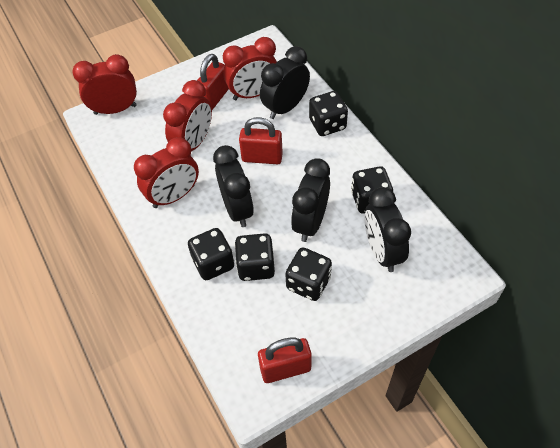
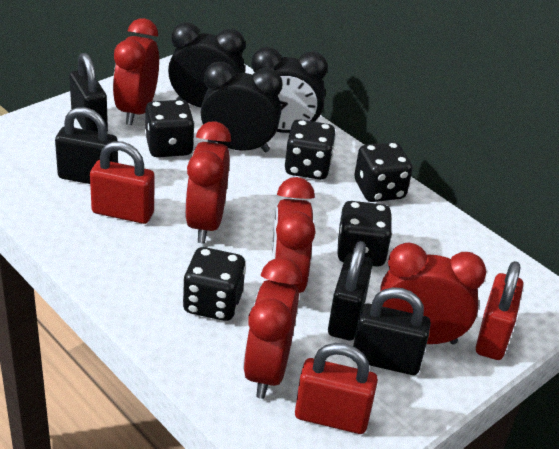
black clock: 4 -> 3
black padlock: 0 -> 4
red clock: 4 -> 5

